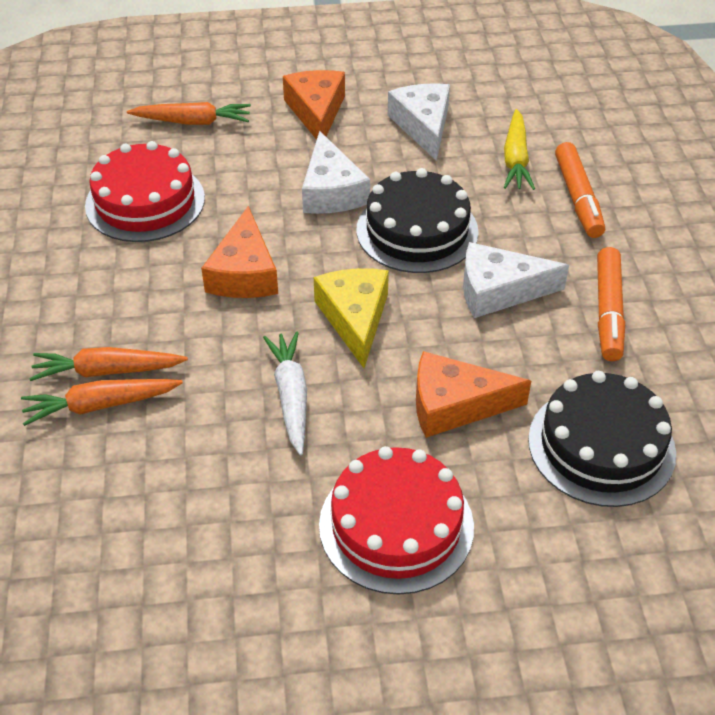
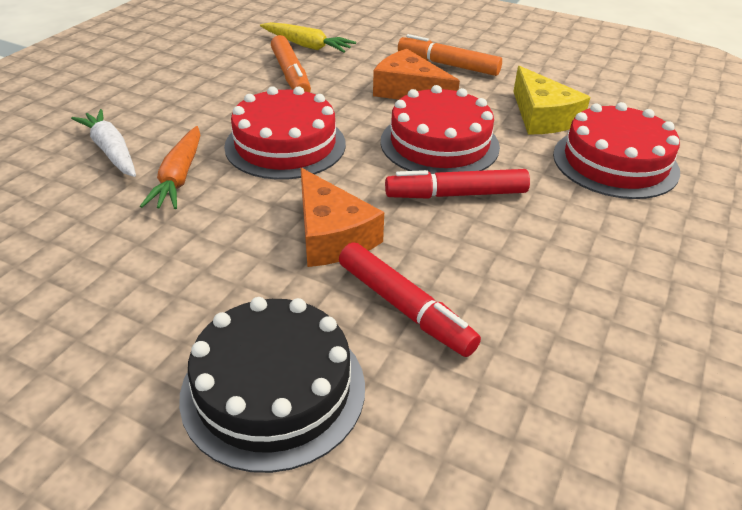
black cake: 2 -> 1
orange carrot: 3 -> 1
orange cheese: 3 -> 2
red cake: 2 -> 3
red marker: 0 -> 2
white cheese: 3 -> 0

